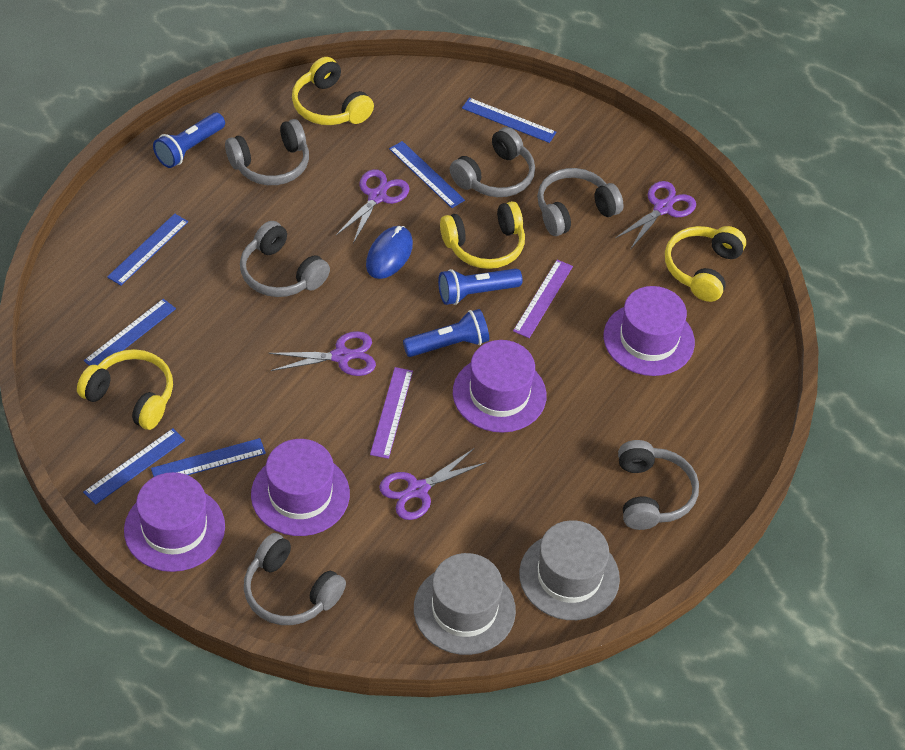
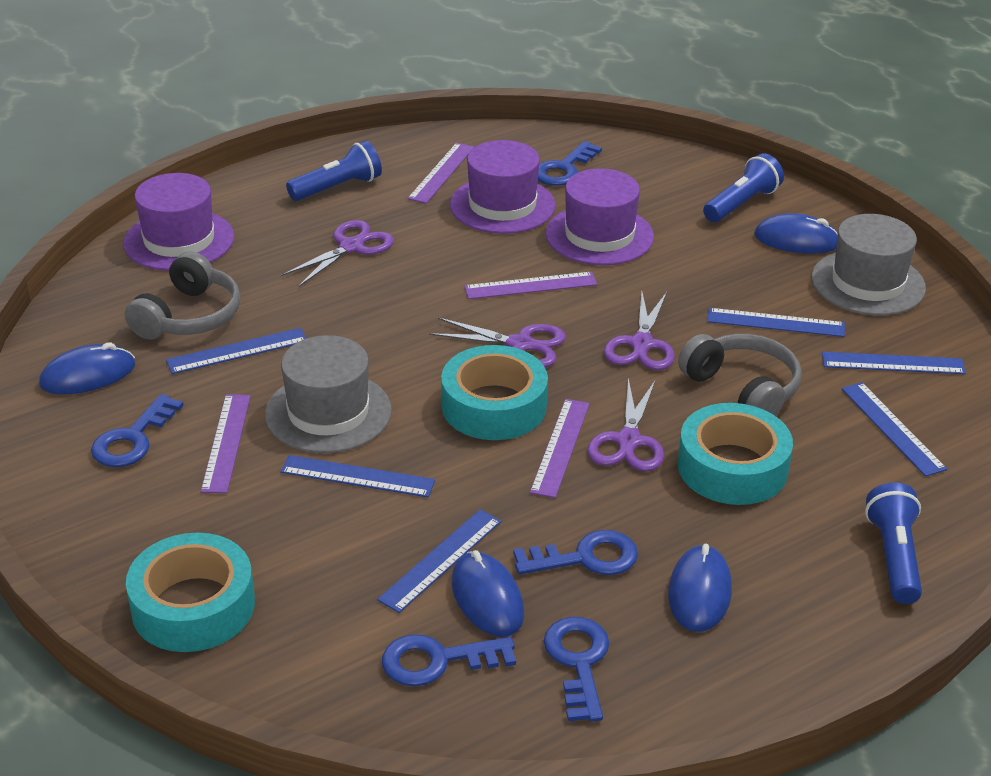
blue key: 0 -> 5
blue mouse: 1 -> 4
grey headphones: 6 -> 2
purple hat: 4 -> 3
purple ruler: 2 -> 4
turquoise tape: 0 -> 3
yellow headphones: 4 -> 0

